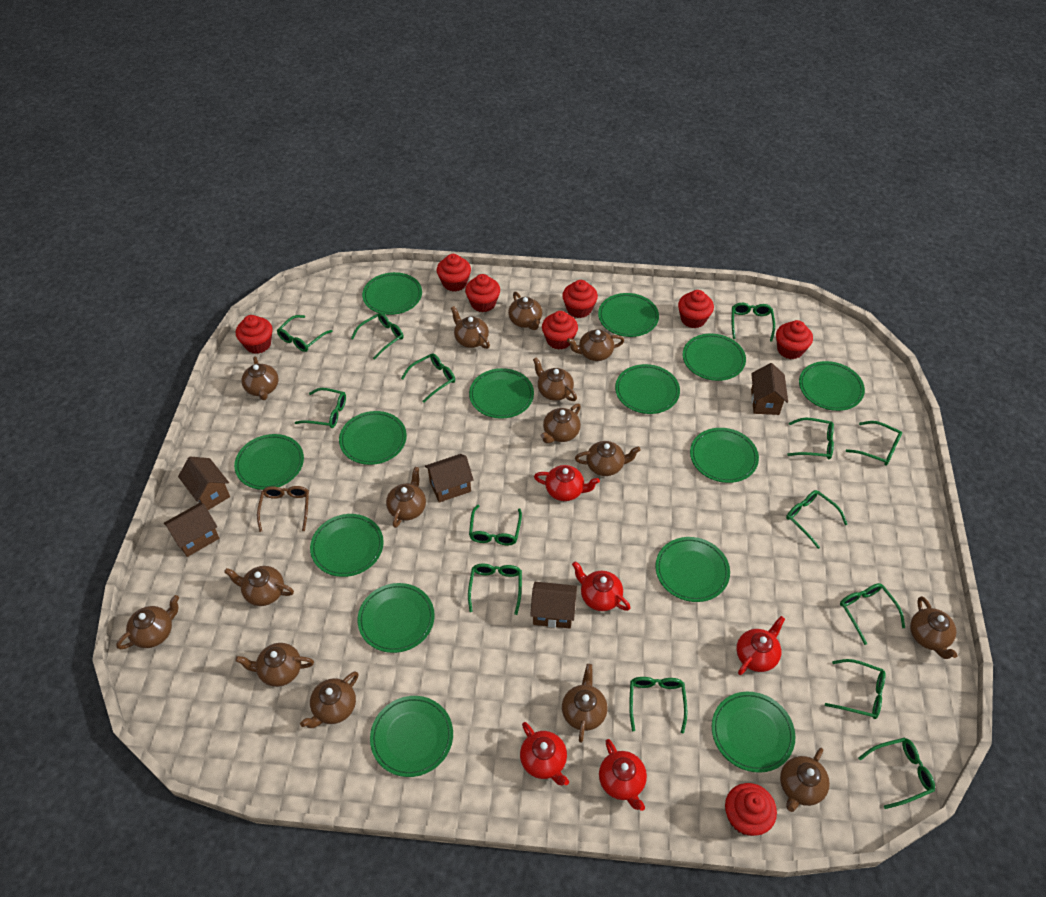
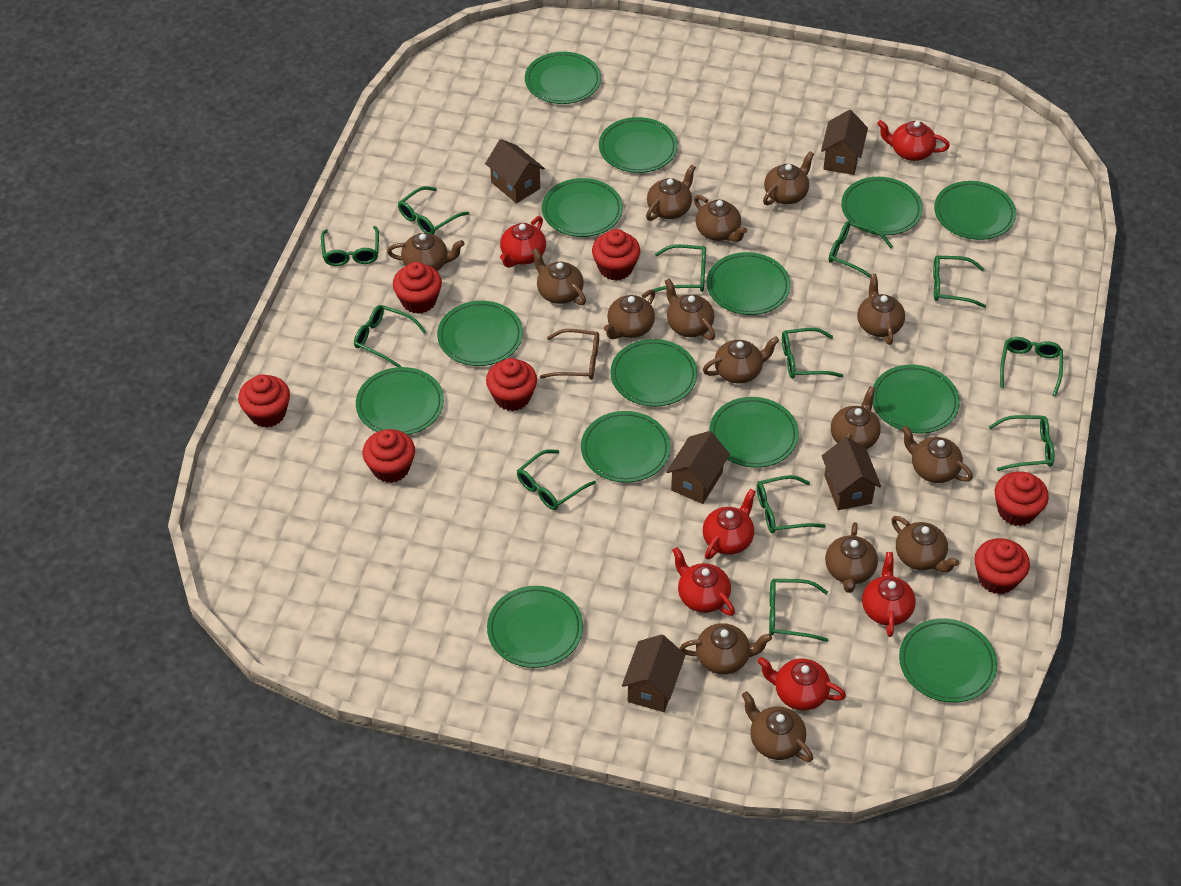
green glasses: 14 -> 12
red cupcake: 8 -> 7
red teapot: 5 -> 6

